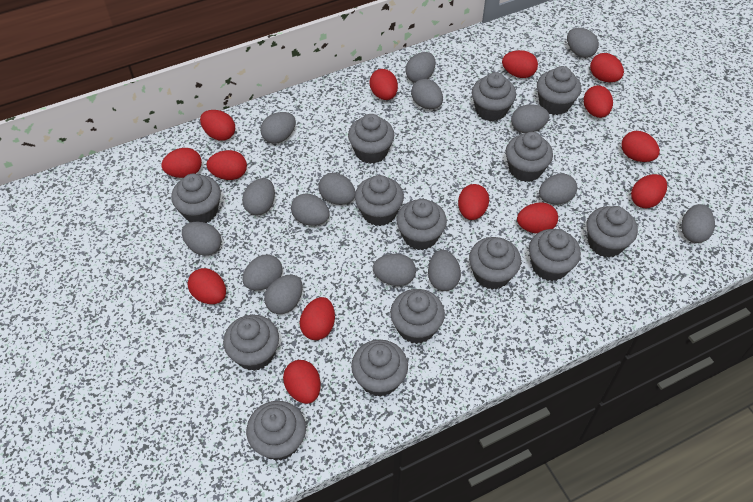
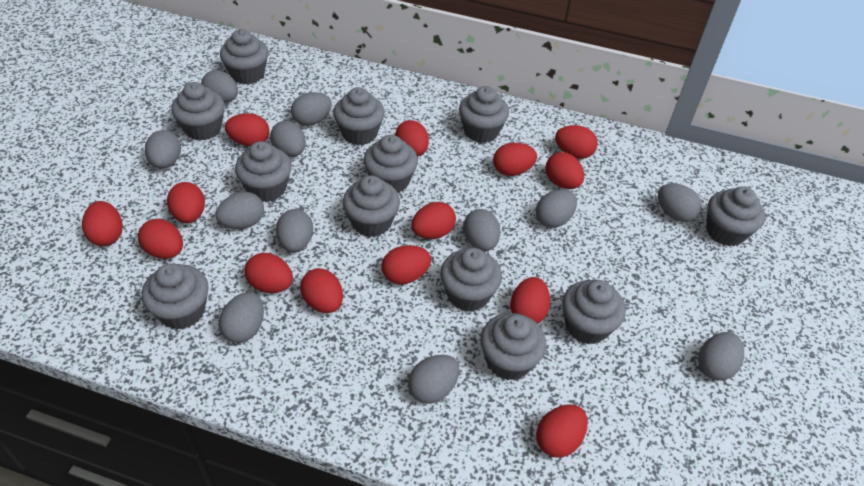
grey cupcake: 14 -> 12
grey egg: 15 -> 12

